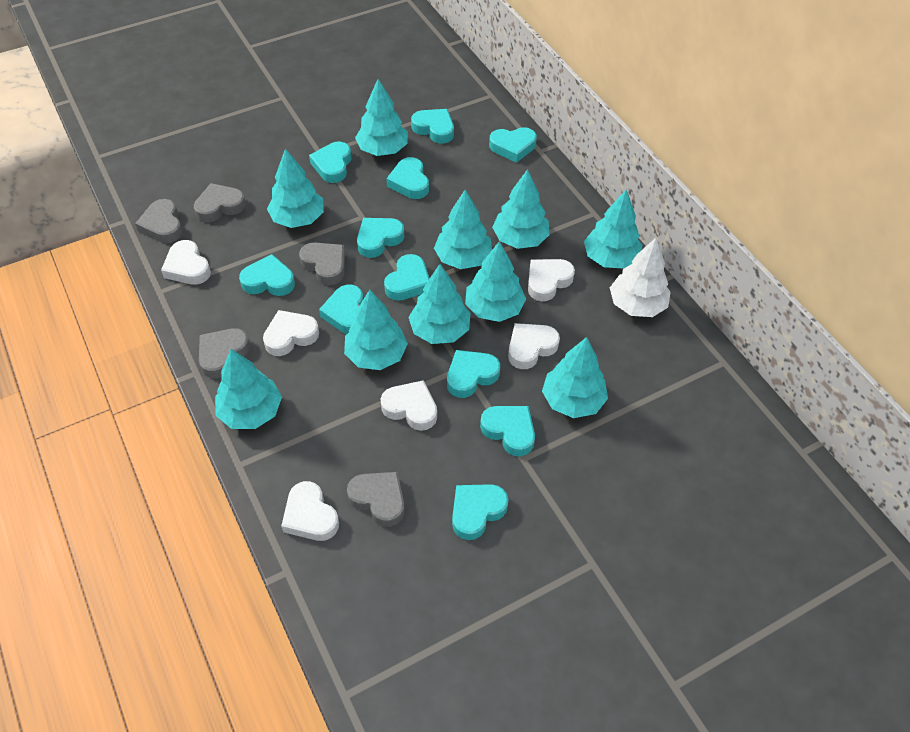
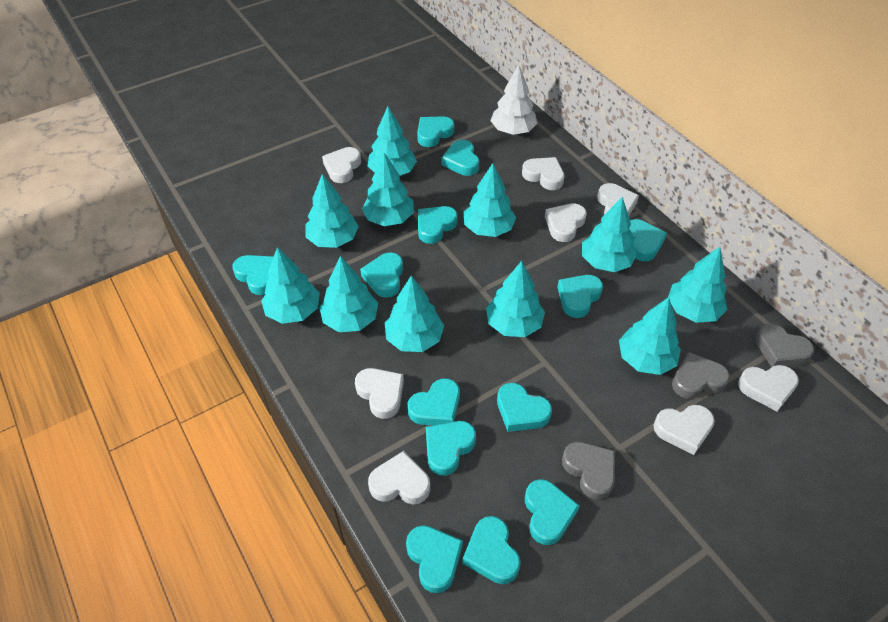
grey heart: 5 -> 3
turquoise heart: 11 -> 13
turquoise tree: 10 -> 11
white heart: 6 -> 8

